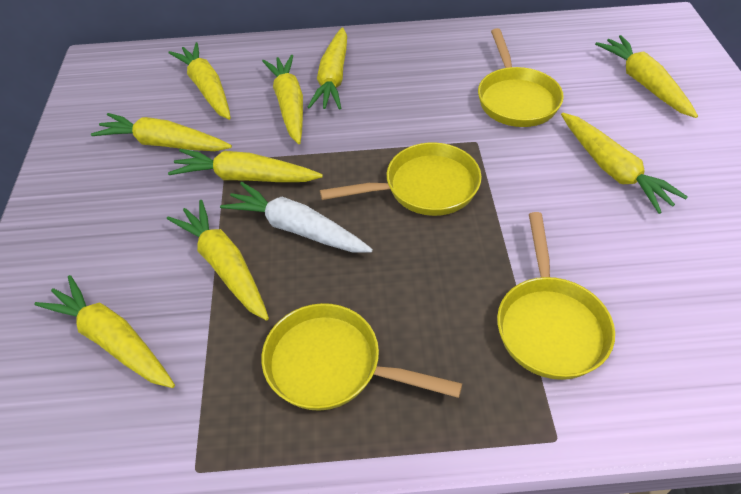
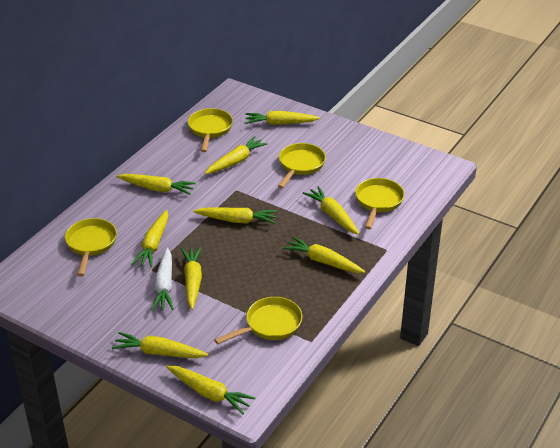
yellow carrot: 9 -> 10
yellow pan: 4 -> 5

